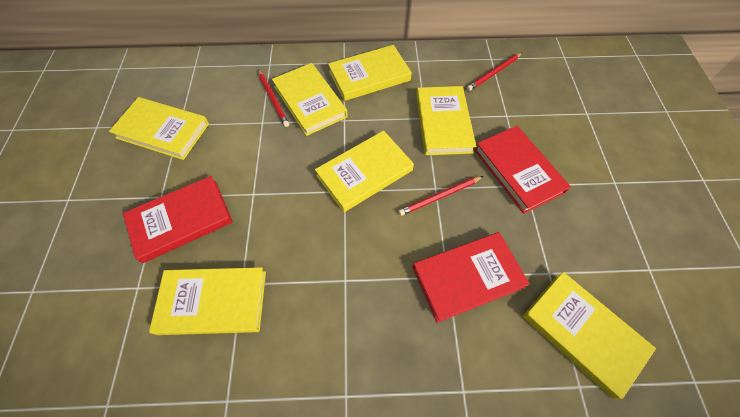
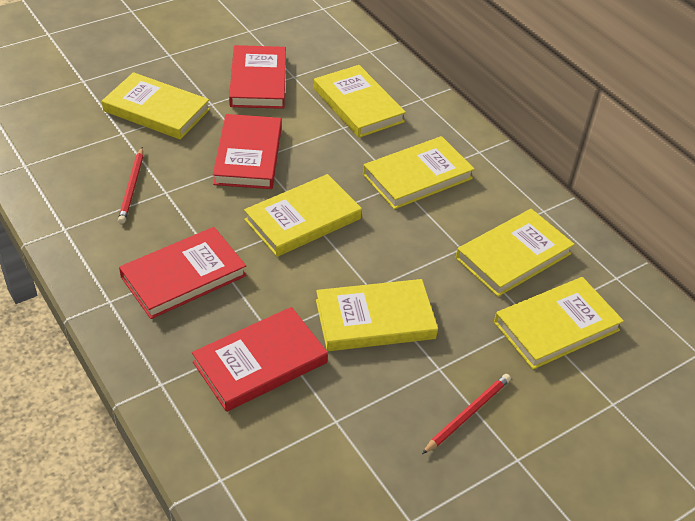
red book: 3 -> 4
red pencil: 3 -> 2

